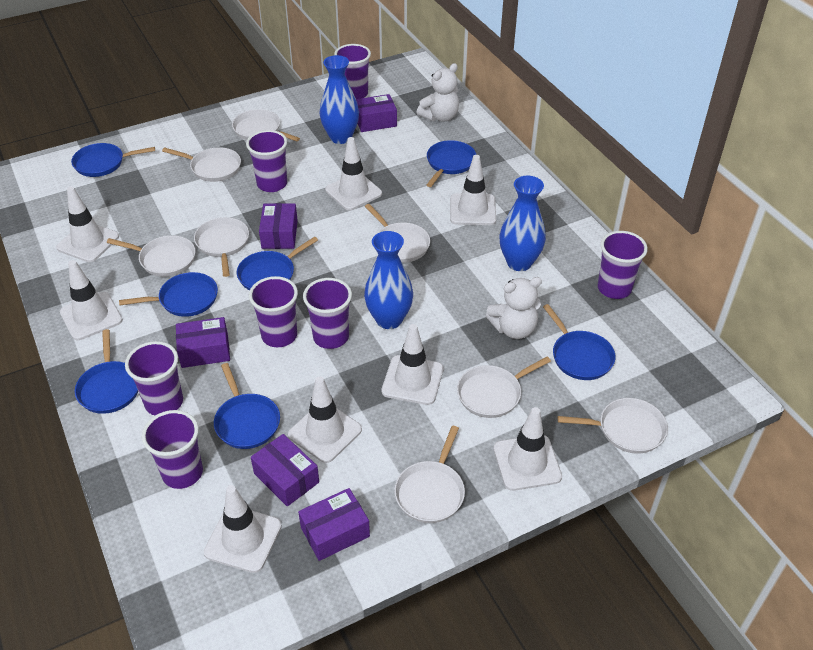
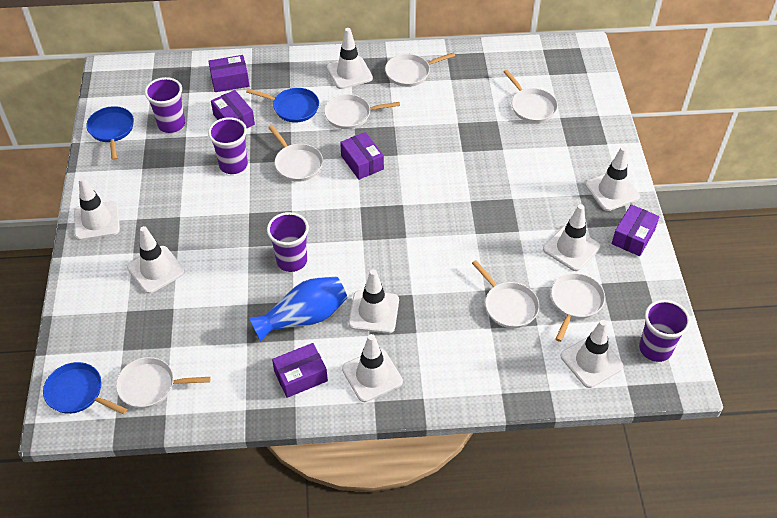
blue pan: 7 -> 3
blue vase: 3 -> 1
purple cup: 7 -> 4
white pan: 8 -> 7
white teddy bear: 2 -> 0

